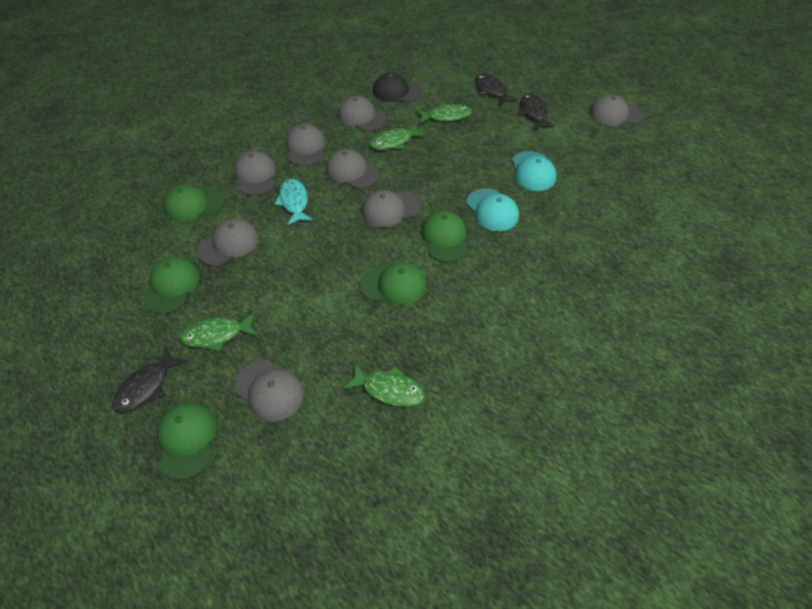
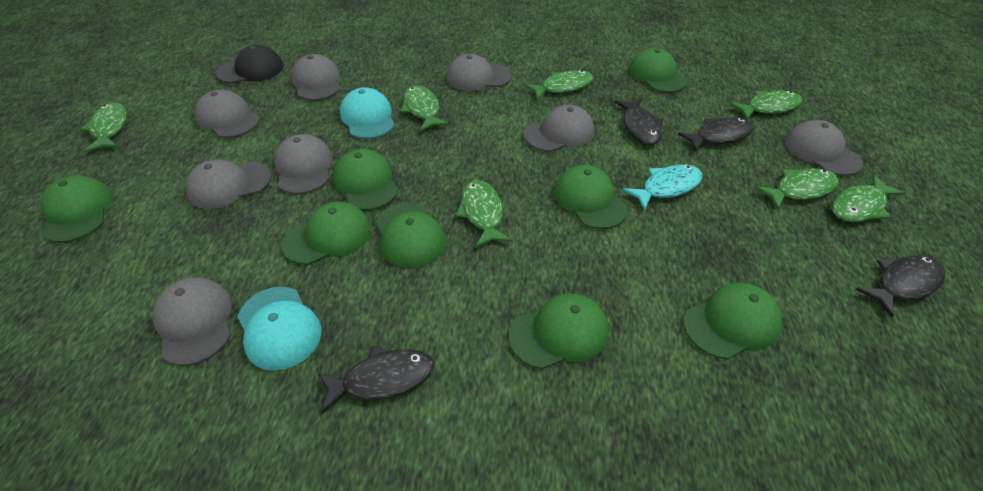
black fish: 3 -> 4
green cap: 5 -> 8
green fish: 4 -> 7

